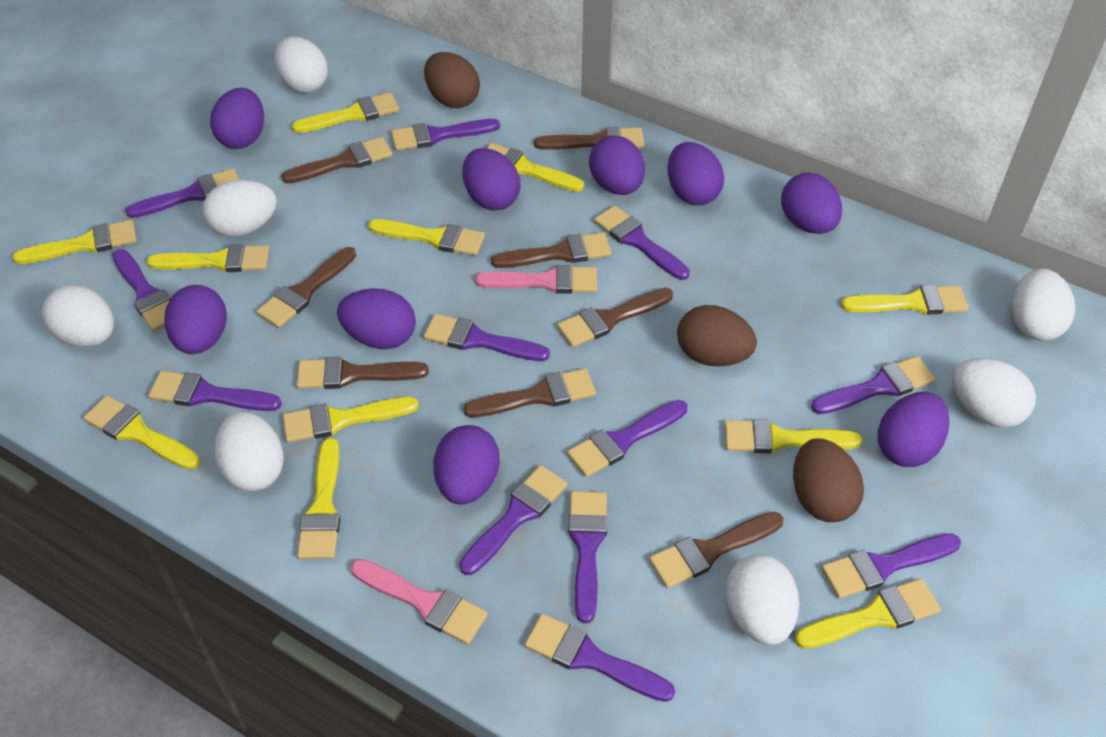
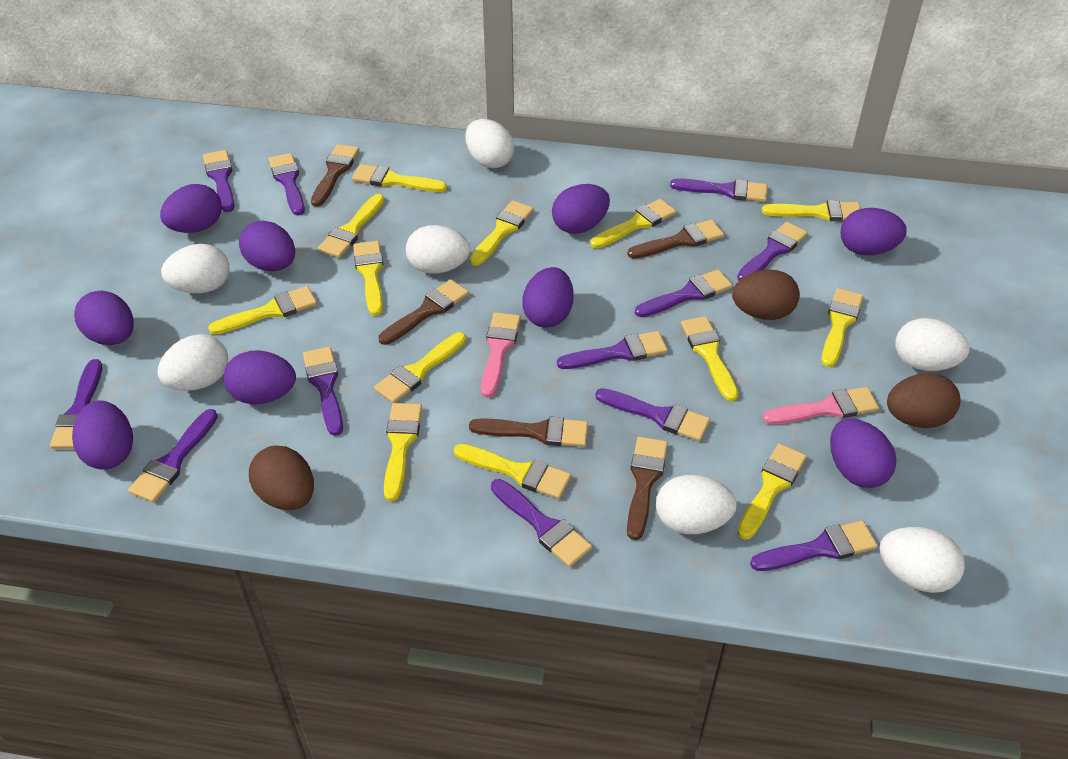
brown brush: 8 -> 5
yellow brush: 11 -> 13

